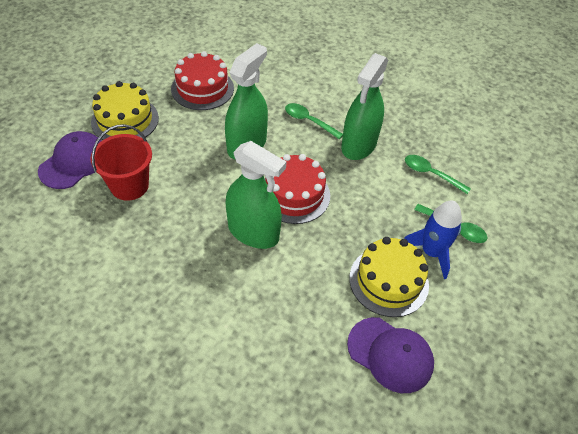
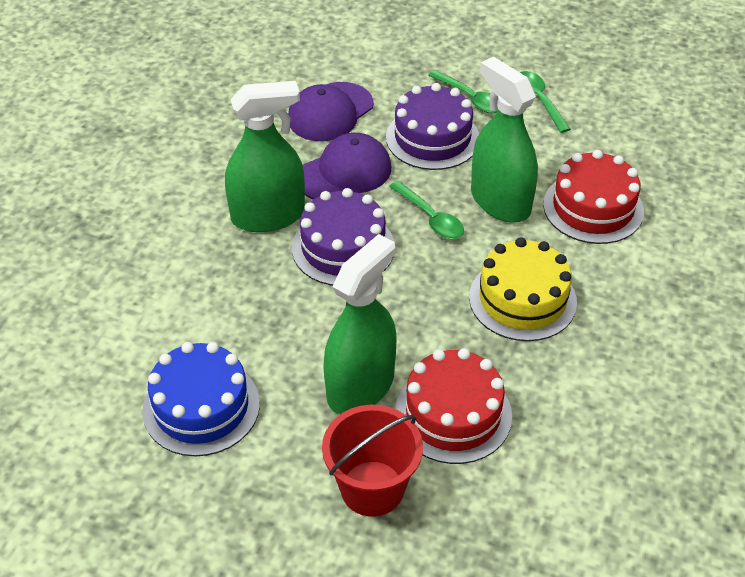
blue cake: 0 -> 1
blue rocket: 1 -> 0
purple cake: 0 -> 2
yellow cake: 2 -> 1

